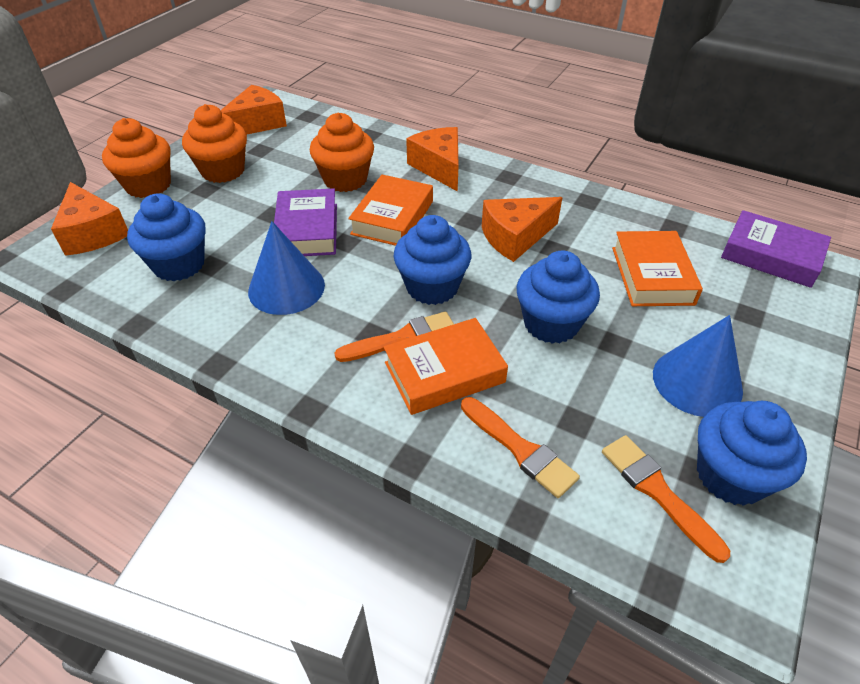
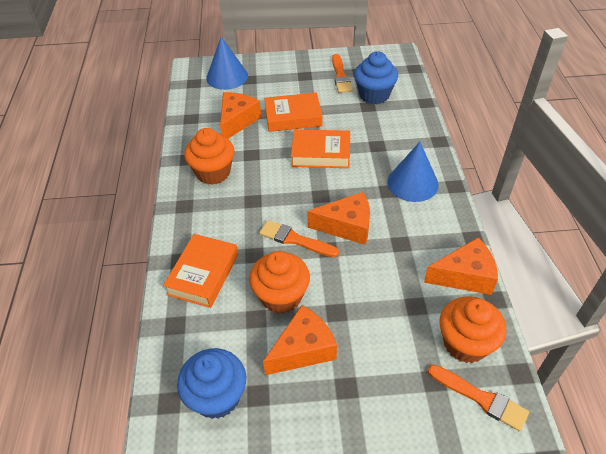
blue cupcake: 4 -> 2
purple book: 2 -> 0

